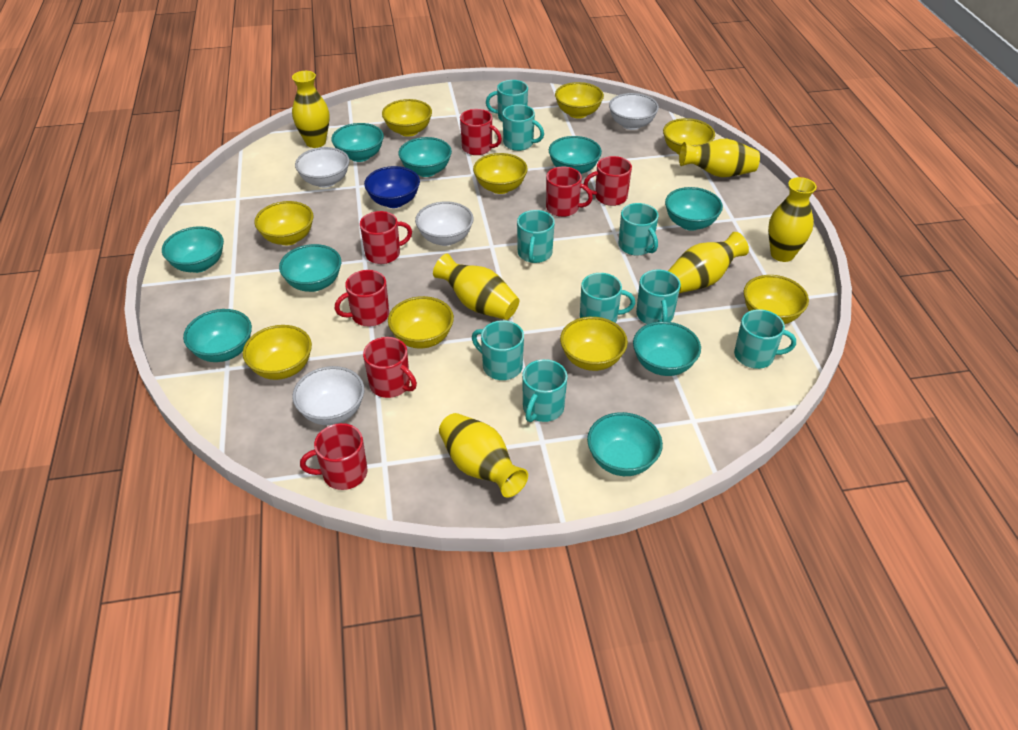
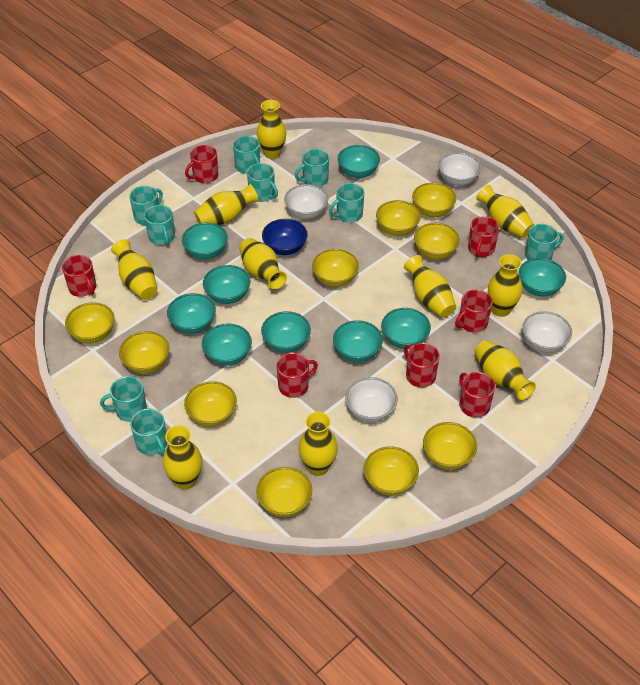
yellow bowl: 9 -> 10
yellow vase: 6 -> 10

